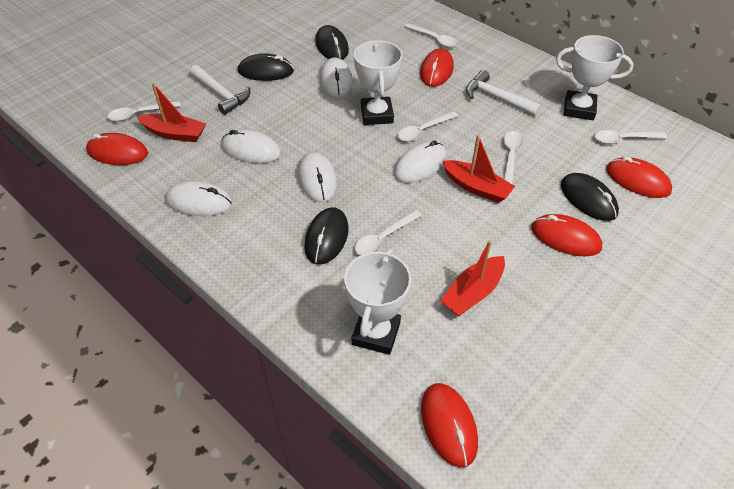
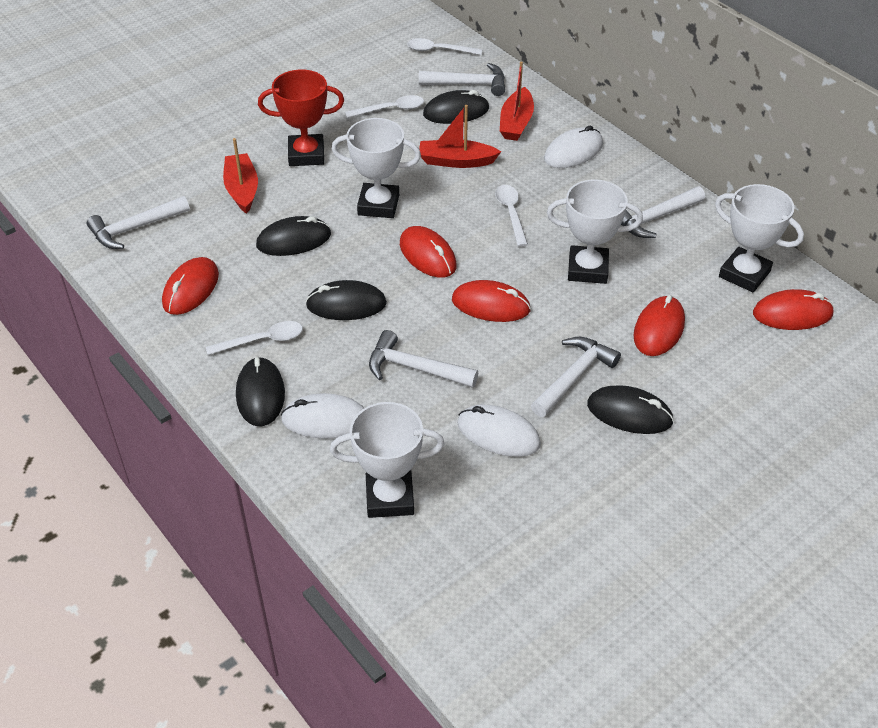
black mouse: 4 -> 5
red trophy: 0 -> 1
white hammer: 2 -> 5
white mouse: 5 -> 3
white spoon: 6 -> 4
white trophy: 3 -> 4

